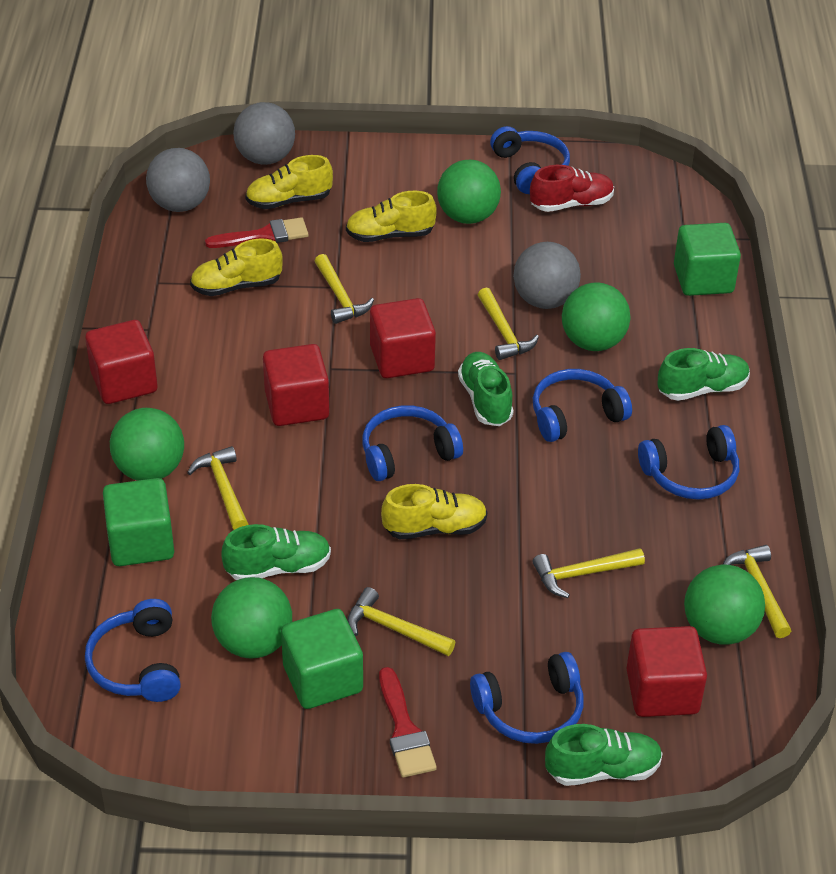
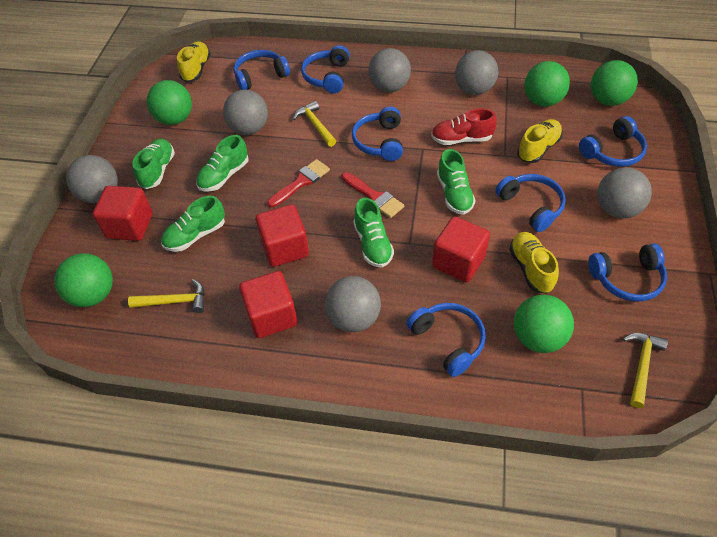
blue headphones: 6 -> 7
green cube: 3 -> 0
green shoe: 4 -> 5
grey ball: 3 -> 6
yellow hammer: 6 -> 3
yellow shoe: 4 -> 3

